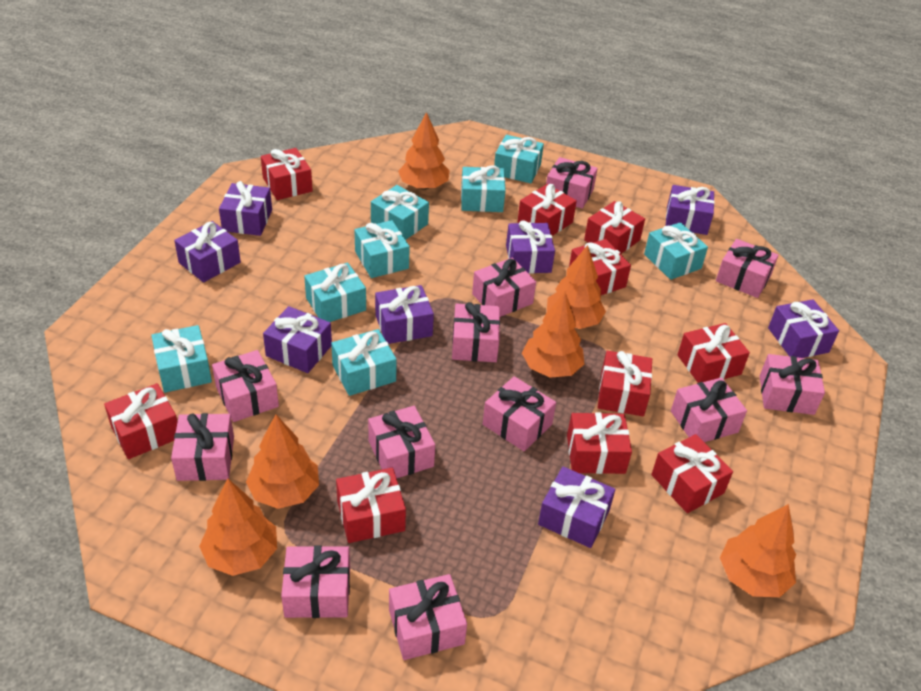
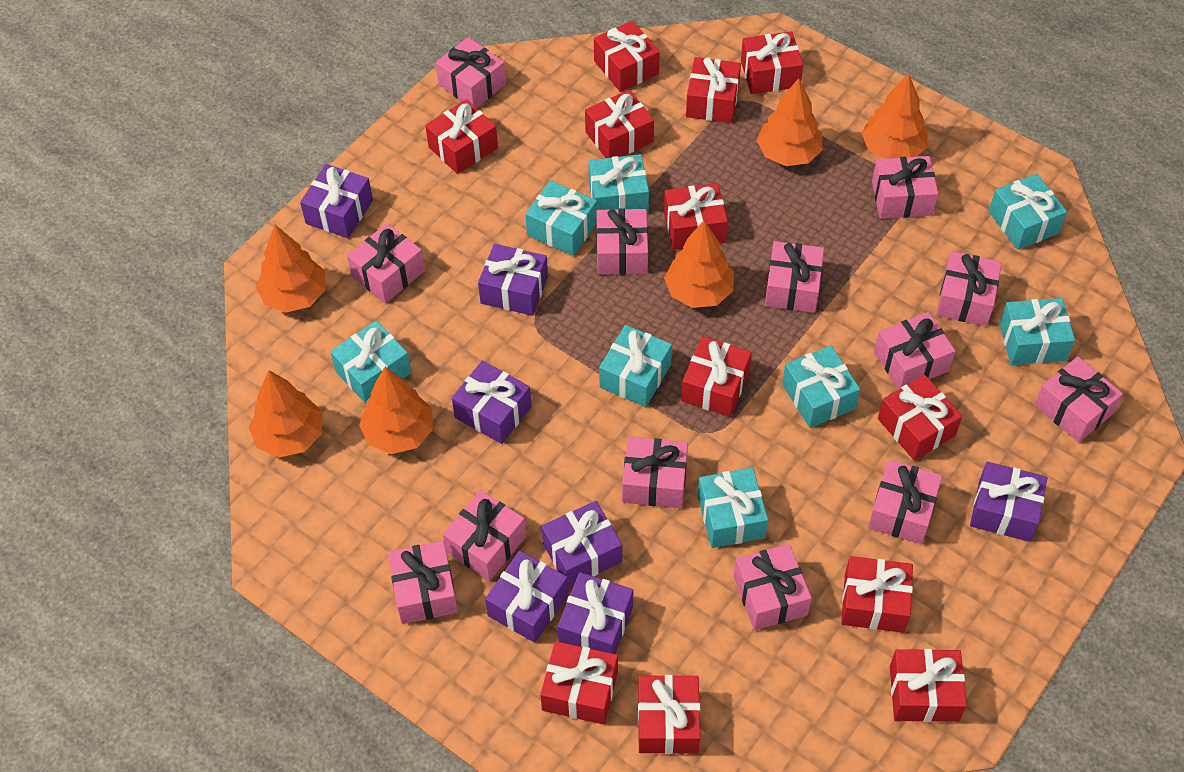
pink gift: 12 -> 13
purple gift: 8 -> 7
red gift: 10 -> 12

